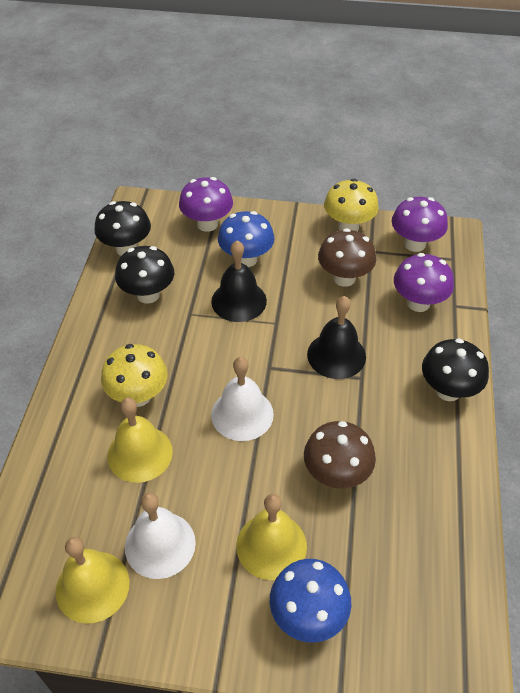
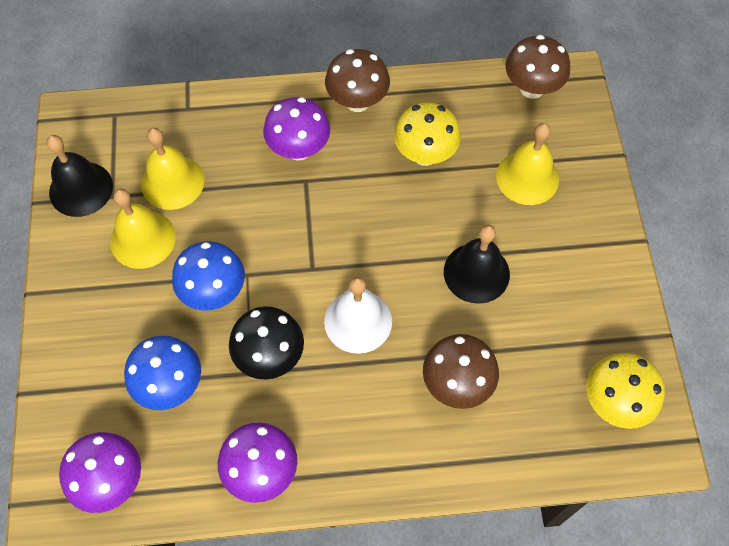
black mushroom: 3 -> 1
brown mushroom: 2 -> 3
white bell: 2 -> 1

